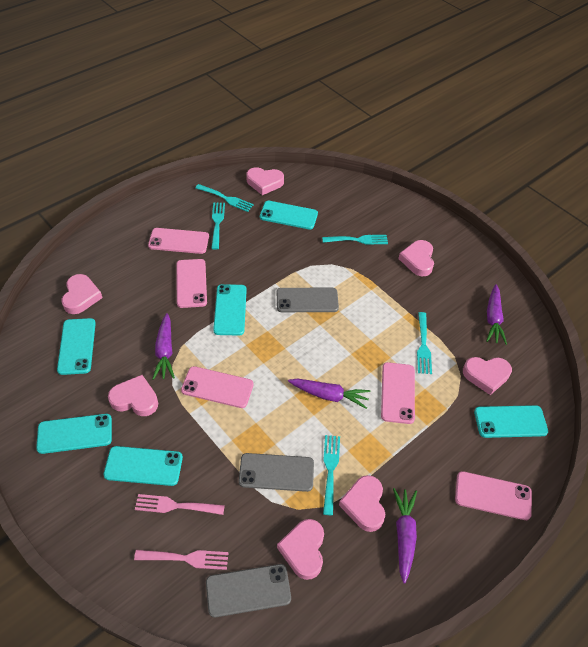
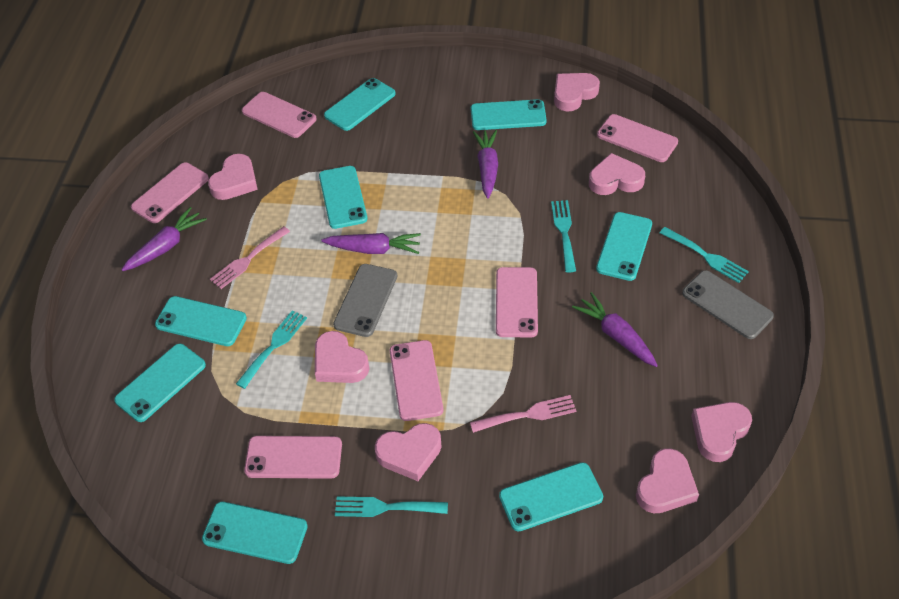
grey phone: 3 -> 2
pink phone: 5 -> 6
turquoise fork: 5 -> 4
turquoise phone: 6 -> 8

